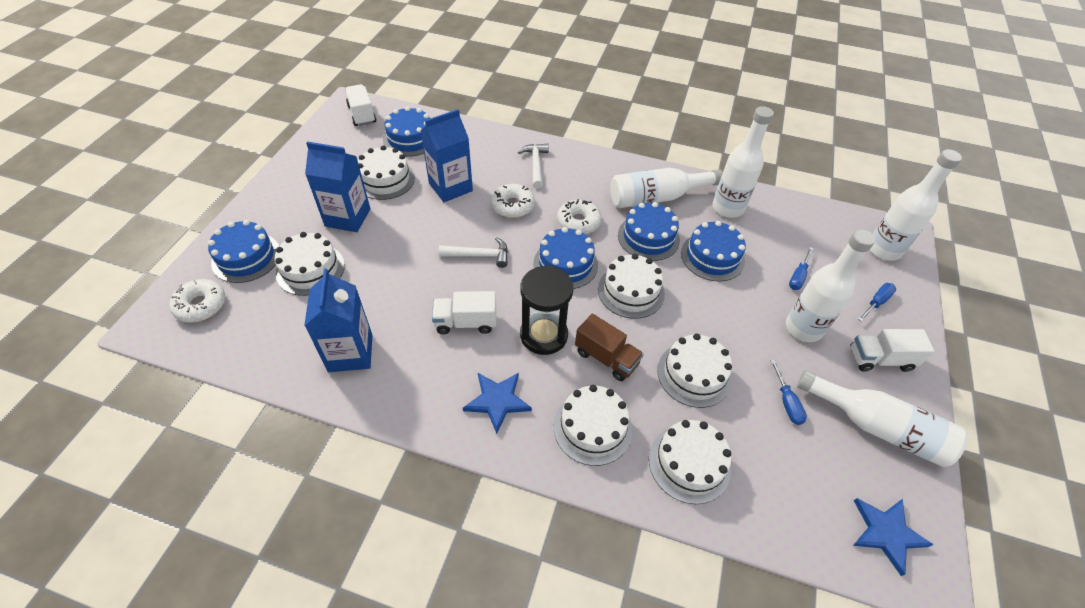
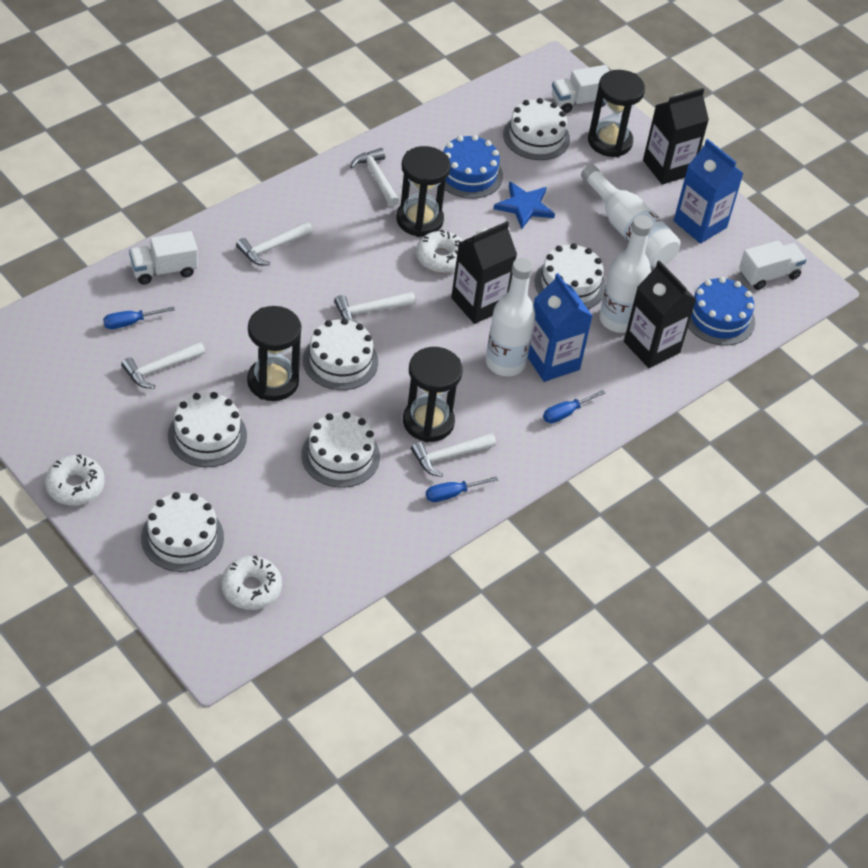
black carton: 0 -> 3
black hourglass: 1 -> 4
blue cake: 5 -> 2
blue carton: 3 -> 2
blue star: 2 -> 1
brown truck: 1 -> 0
white bottle: 5 -> 3
white hammer: 2 -> 5

